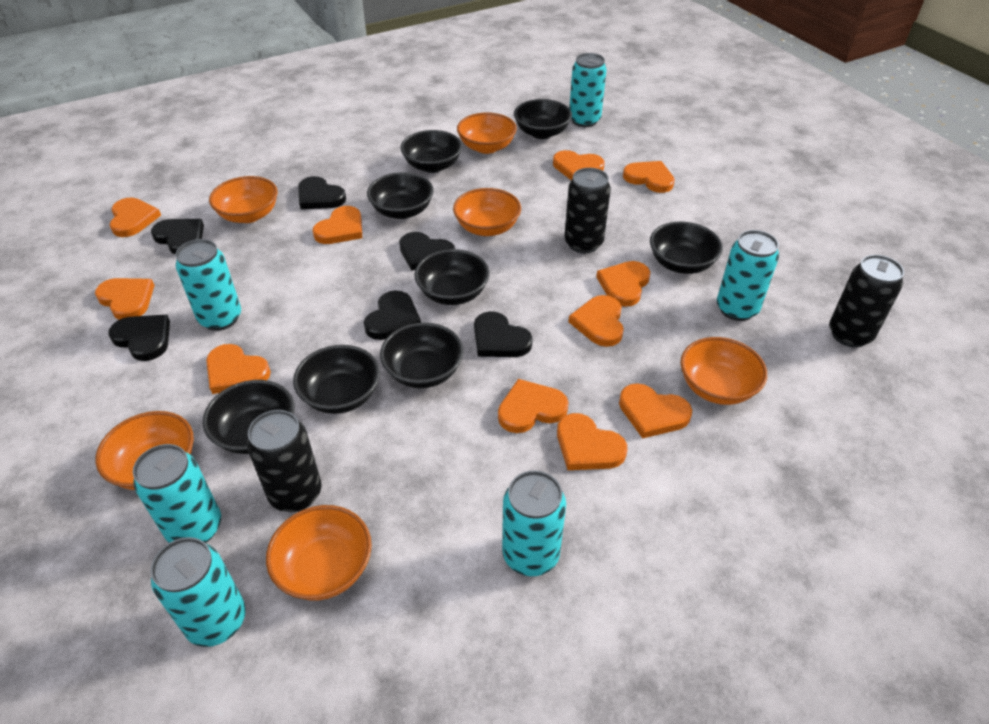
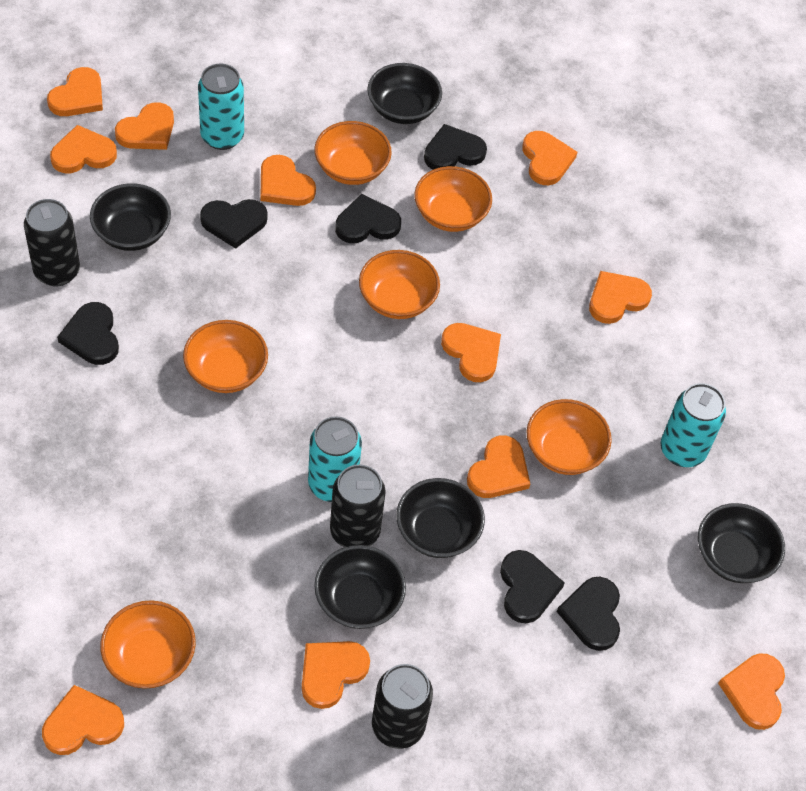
black bowl: 8 -> 5
turquoise can: 6 -> 3

